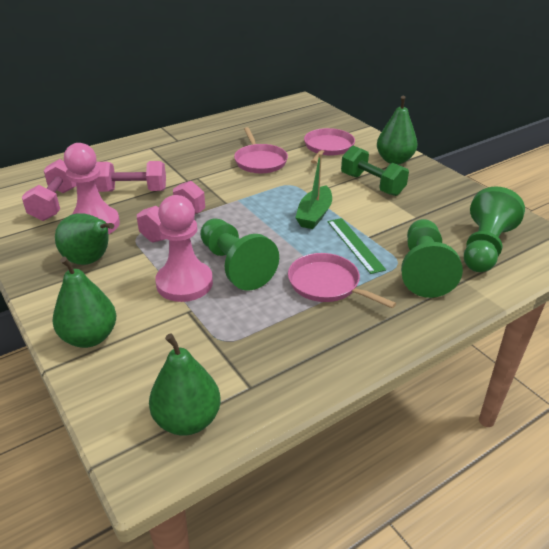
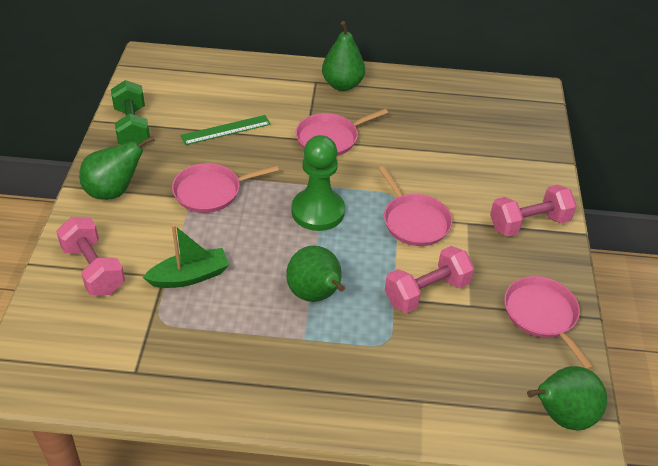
green pawn: 3 -> 1
pink pan: 3 -> 4
pink pawn: 2 -> 0

